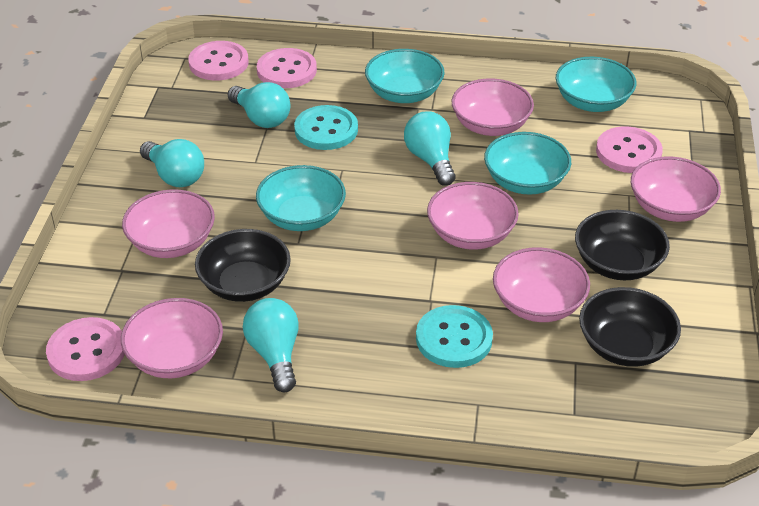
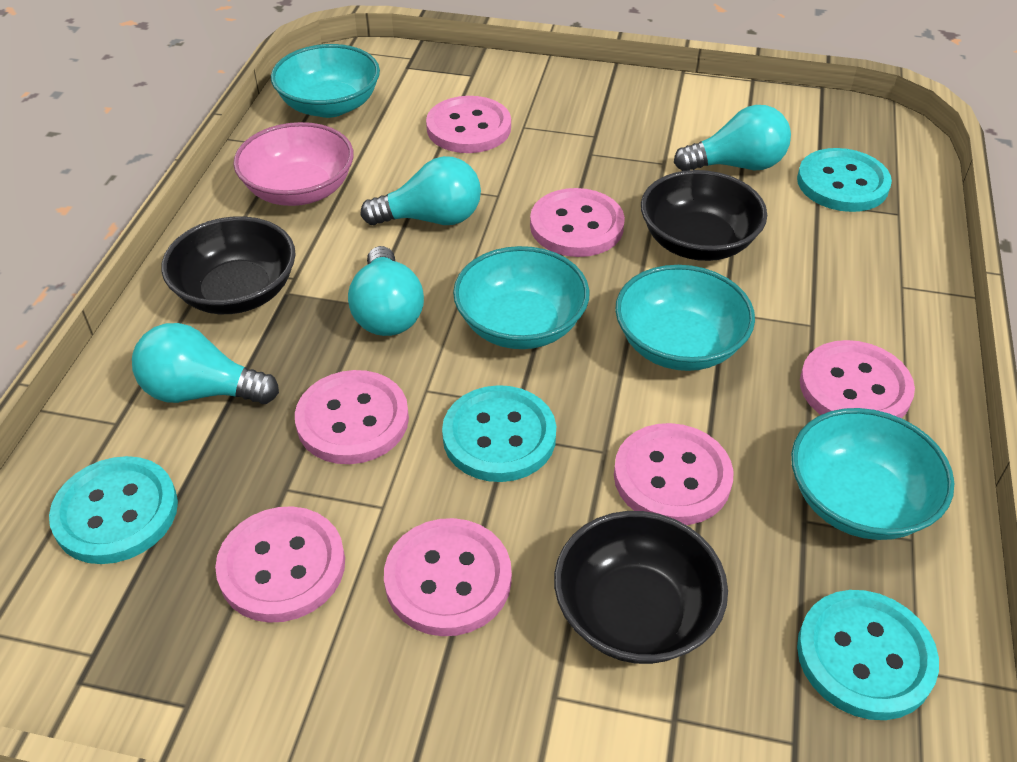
pink bowl: 6 -> 1
pink button: 4 -> 7
turquoise button: 2 -> 4

